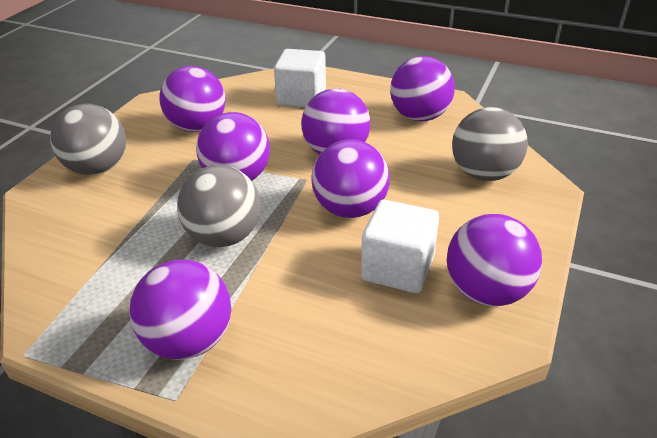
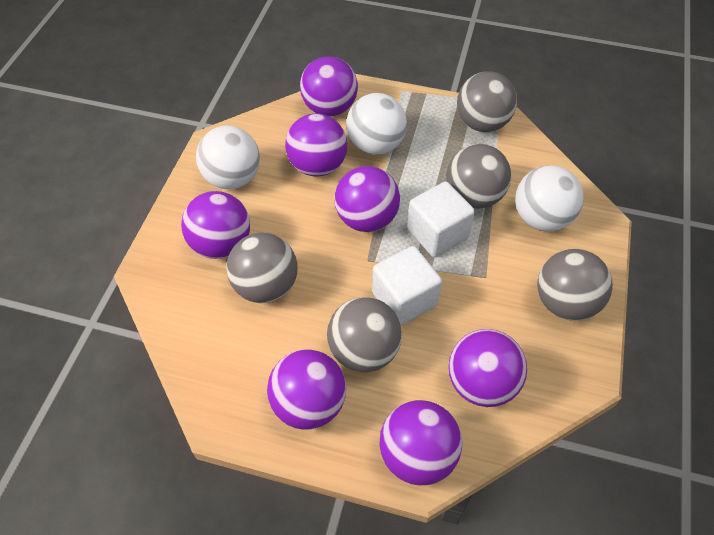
grey ball: 3 -> 5
white ball: 0 -> 3

